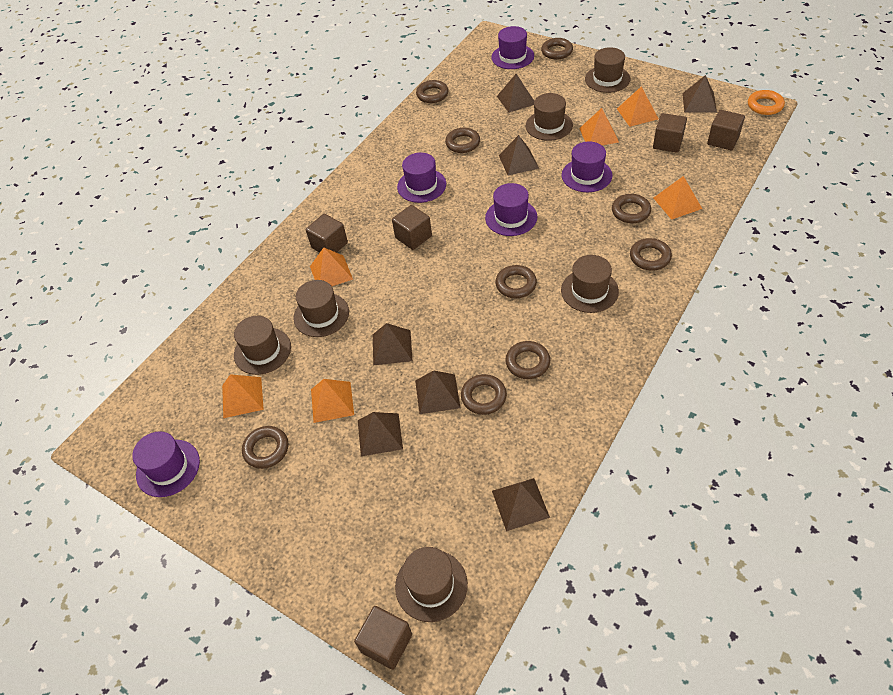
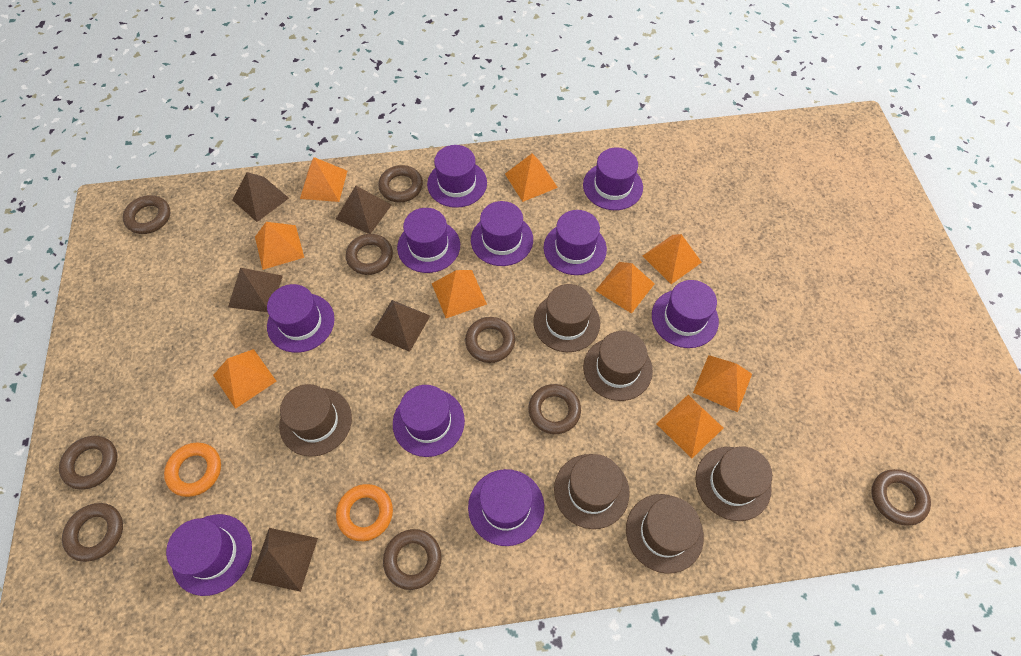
brown cube: 5 -> 0
brown pyramid: 7 -> 5
orange pyramid: 6 -> 9
orange ring: 1 -> 2
purple hat: 5 -> 10

